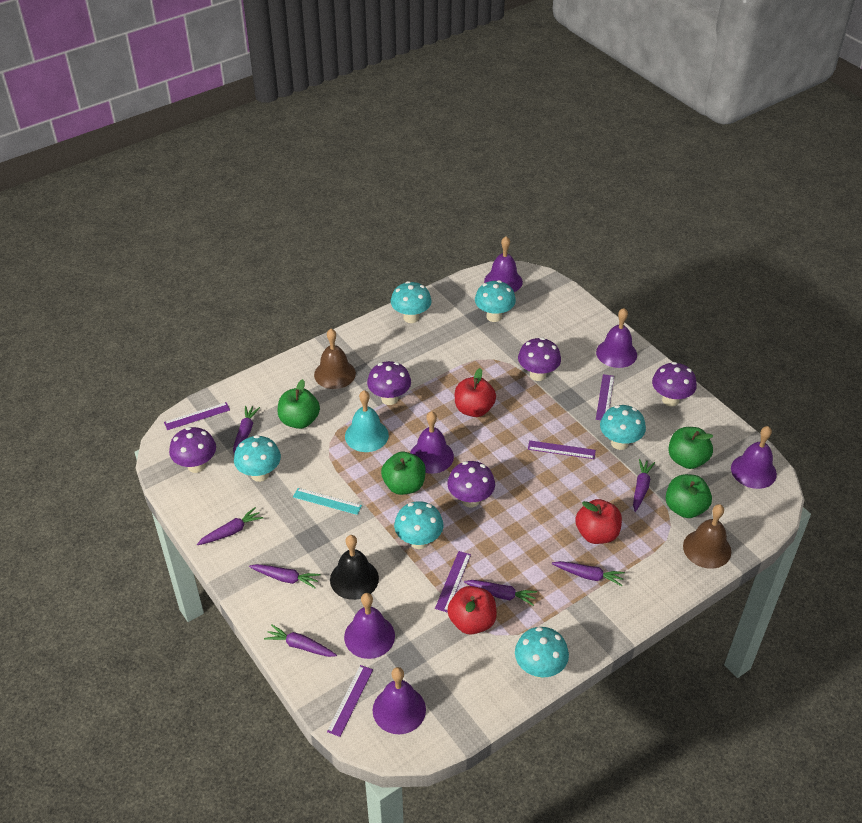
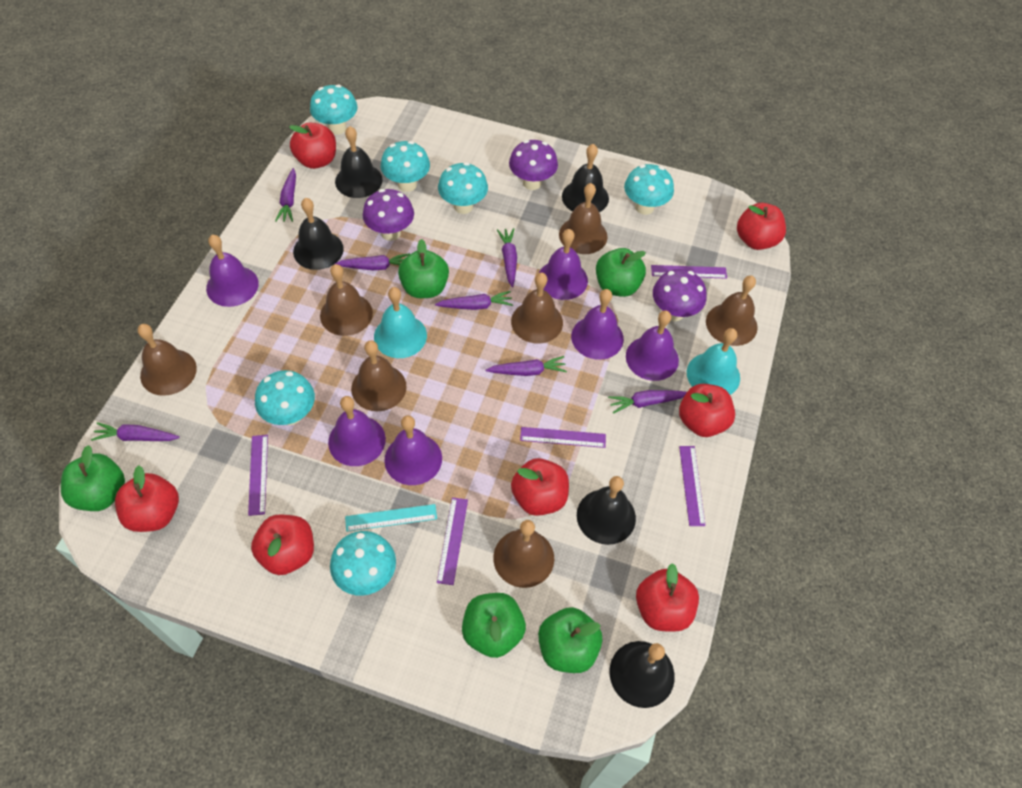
black bell: 1 -> 5
brown bell: 2 -> 7
green apple: 4 -> 5
purple mushroom: 5 -> 3
red apple: 3 -> 7
turquoise bell: 1 -> 2

